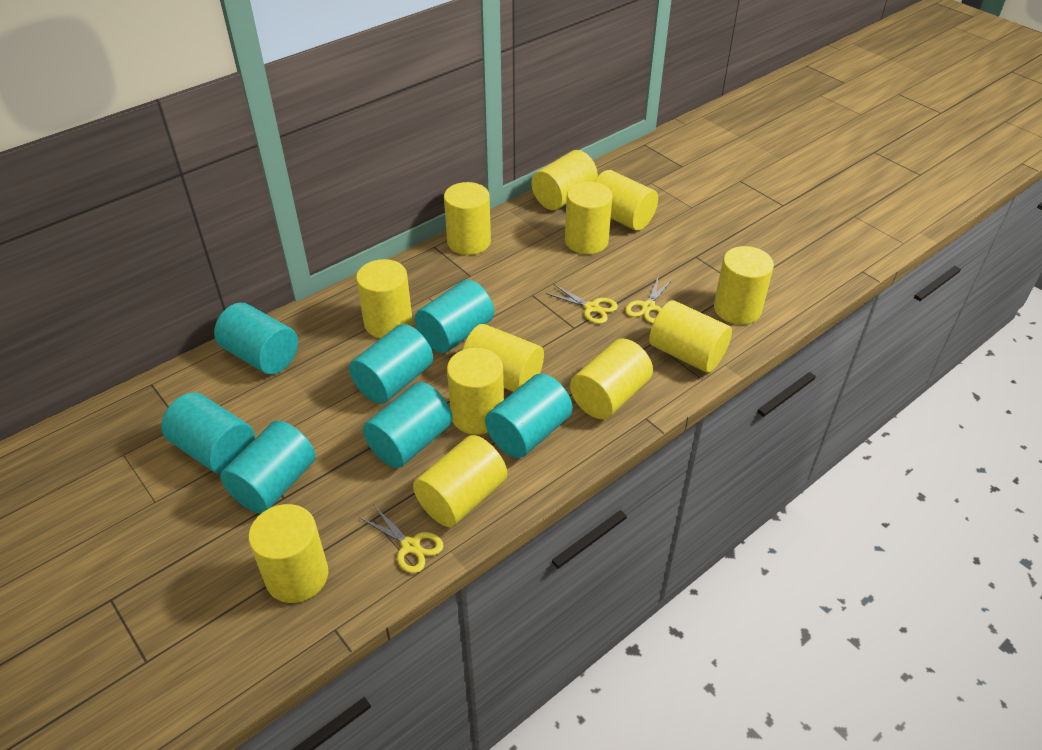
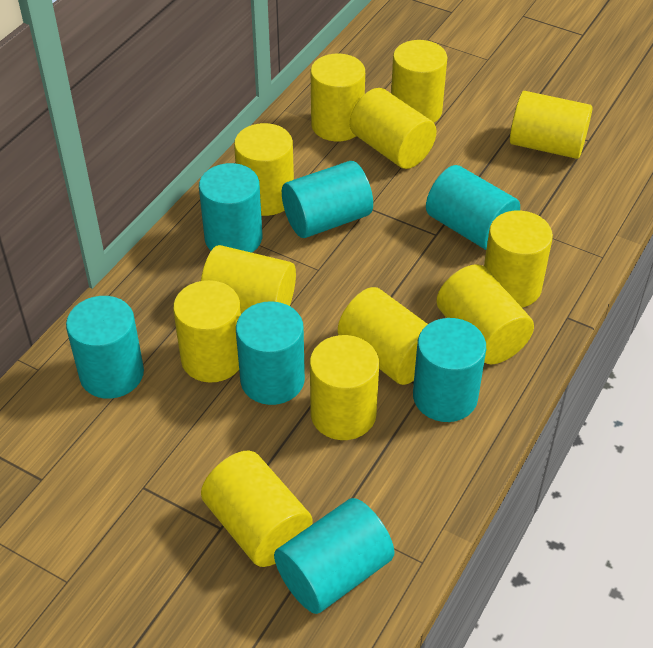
yellow scissors: 3 -> 0

